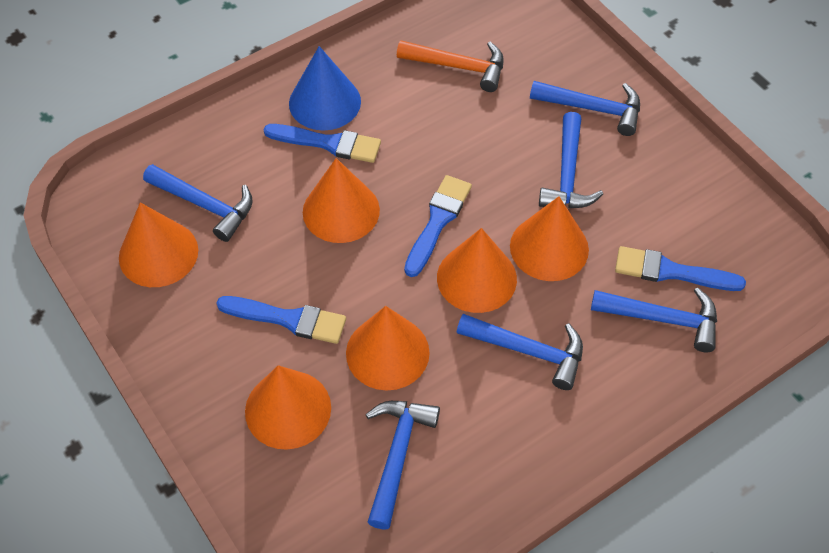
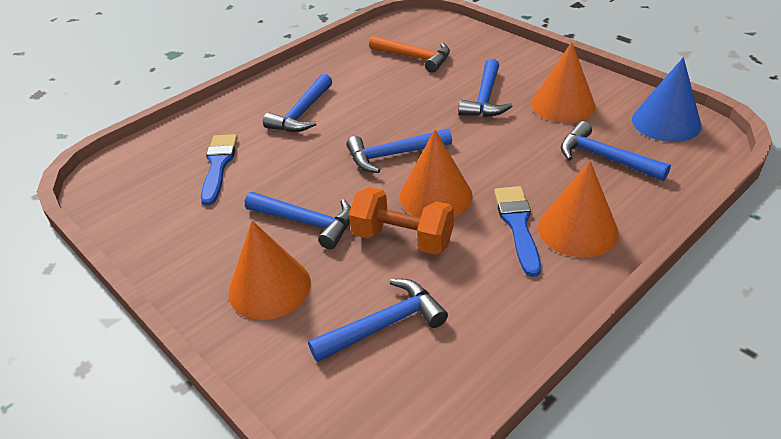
blue brush: 4 -> 2
orange cone: 6 -> 4
orange dumbbell: 0 -> 1

